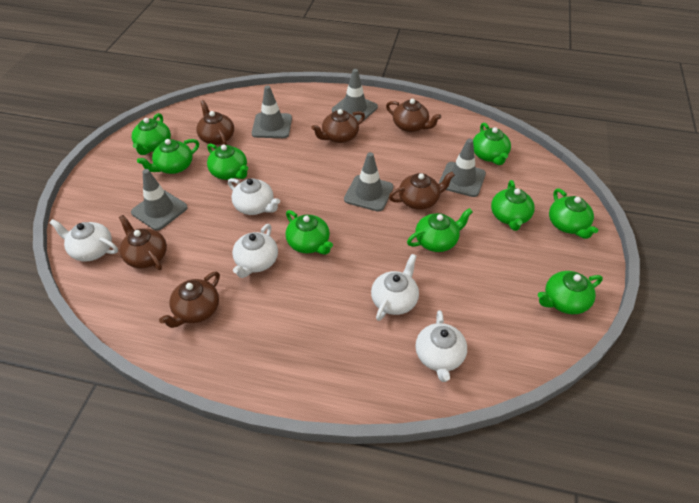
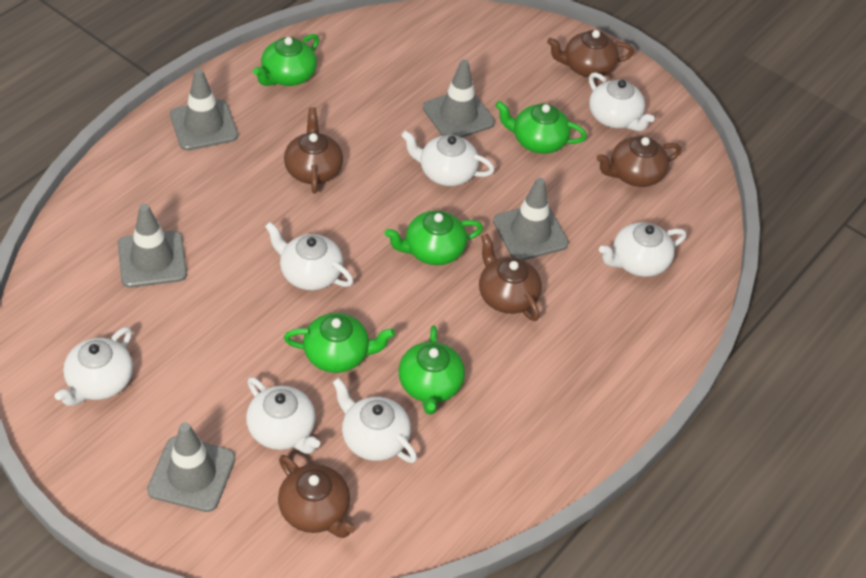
brown teapot: 6 -> 5
green teapot: 9 -> 5
white teapot: 5 -> 7

